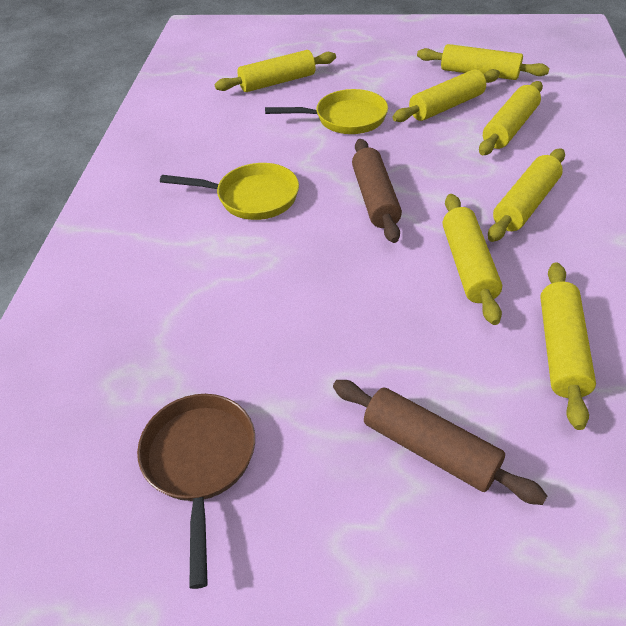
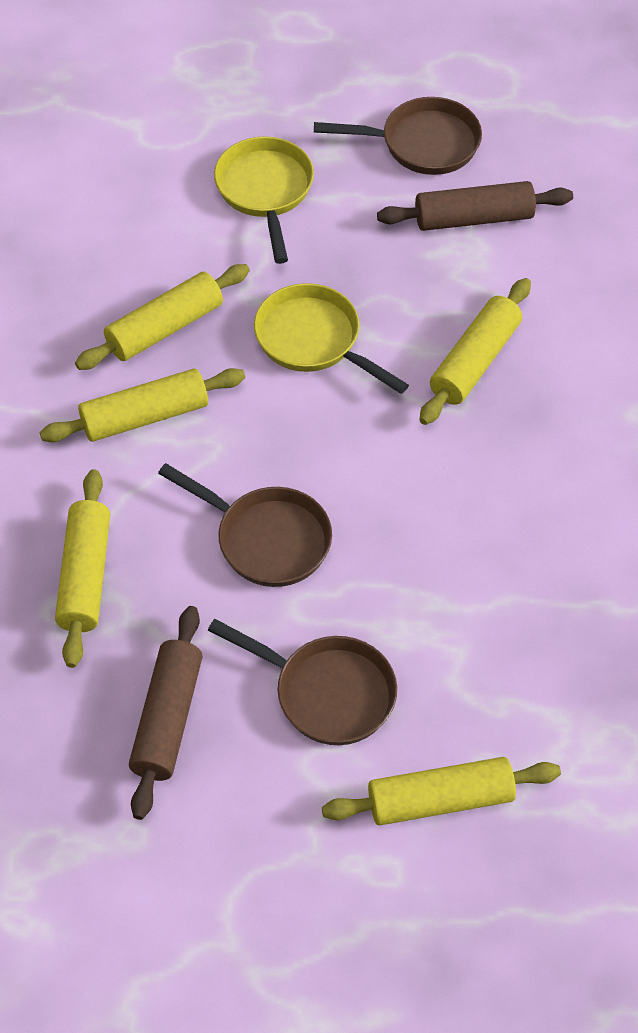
brown pan: 1 -> 3
yellow rolling pin: 7 -> 5

